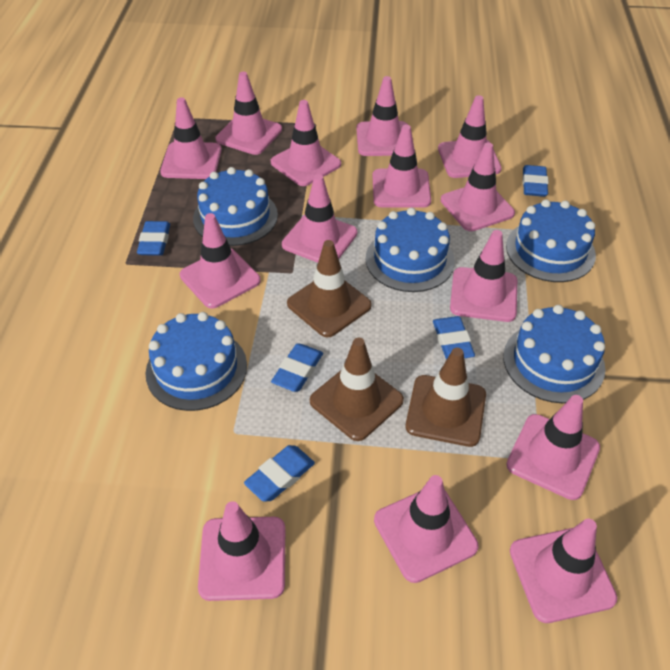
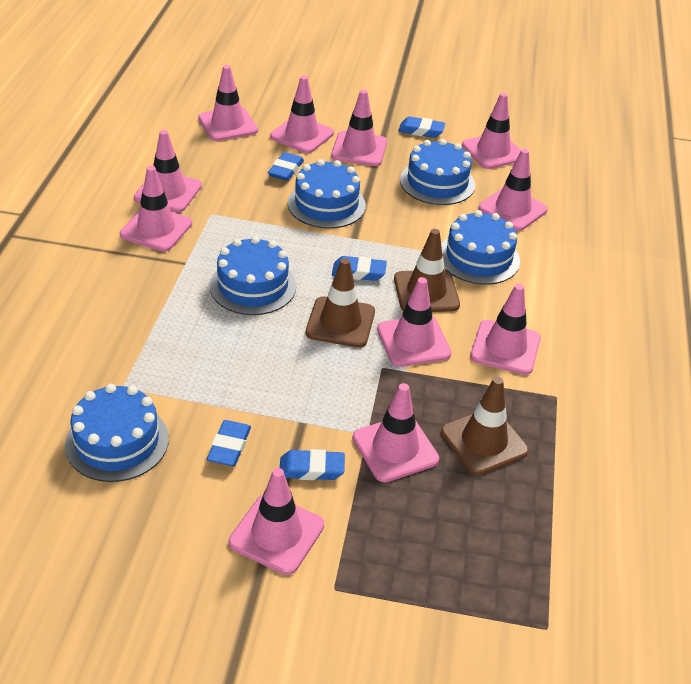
pink traffic cone: 14 -> 11

